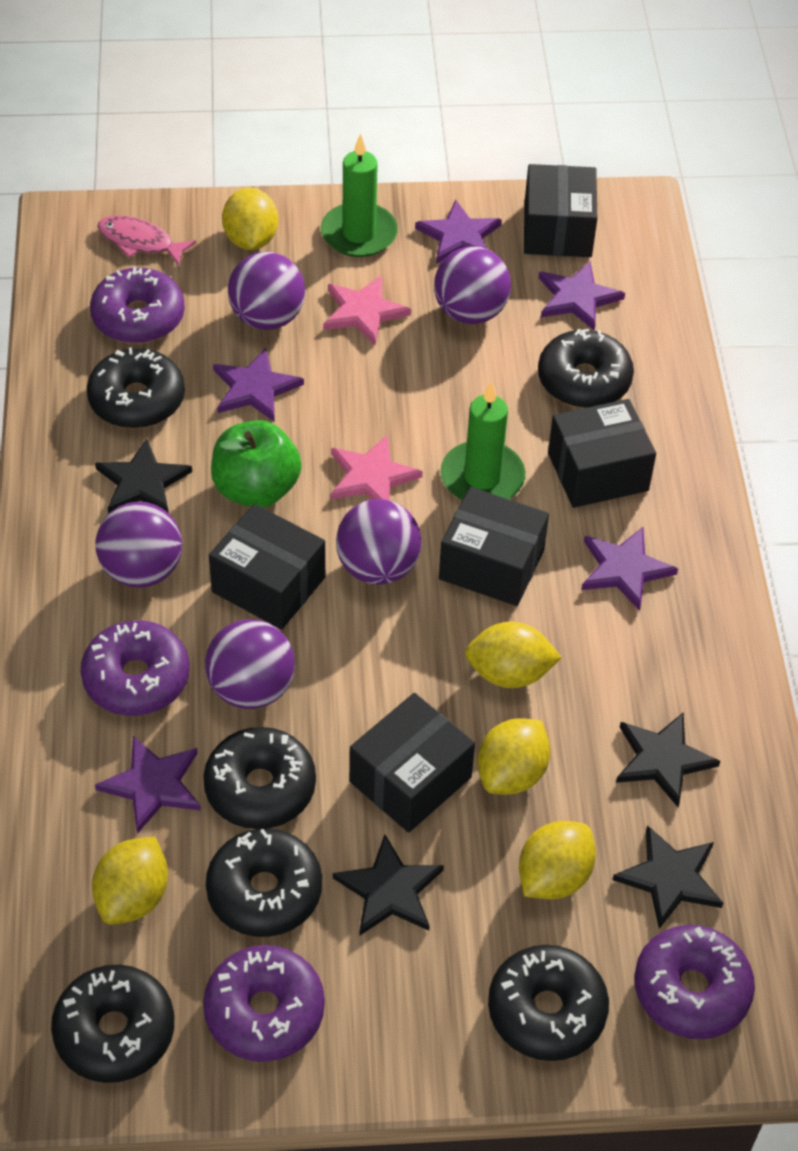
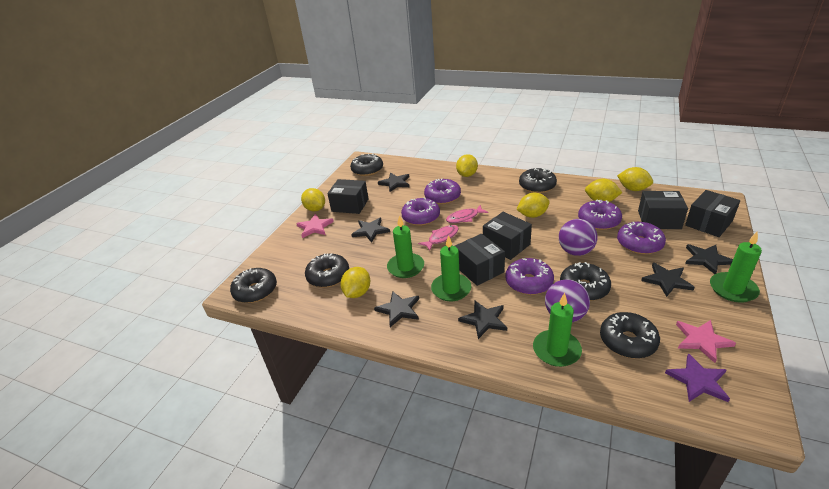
black star: 4 -> 6
green apple: 1 -> 0
green candle: 2 -> 4
pink fish: 1 -> 2
purple ball: 5 -> 2
purple donut: 4 -> 5
purple star: 5 -> 1
yellow lemon: 5 -> 6

